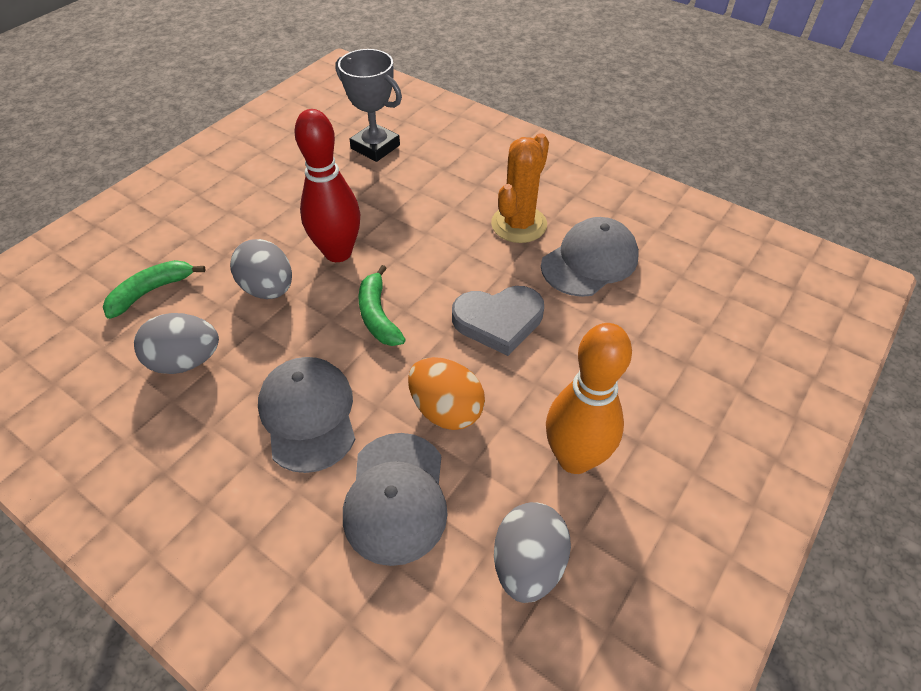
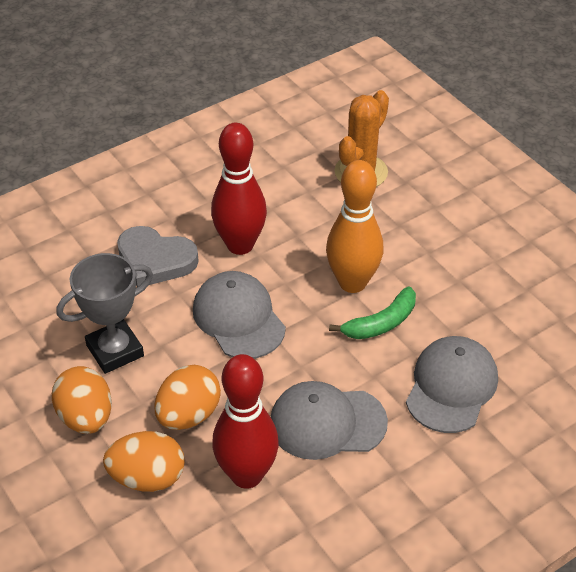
green banana: 2 -> 1
grey egg: 3 -> 0
orange egg: 1 -> 3
red bowling pin: 1 -> 2

